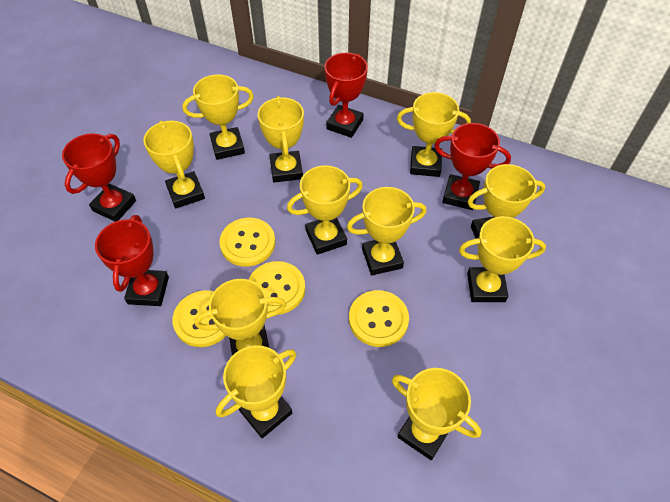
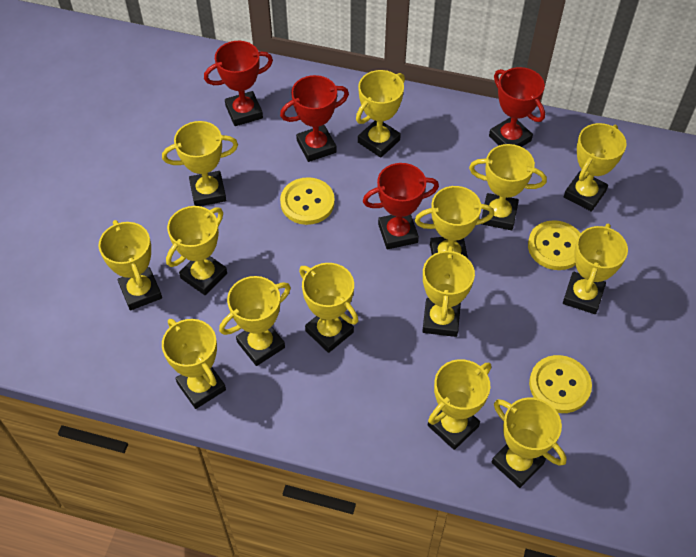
yellow button: 4 -> 3
yellow trophy: 11 -> 14

